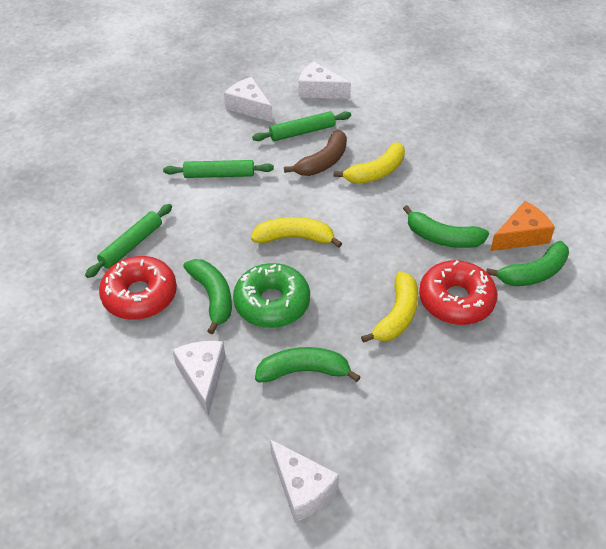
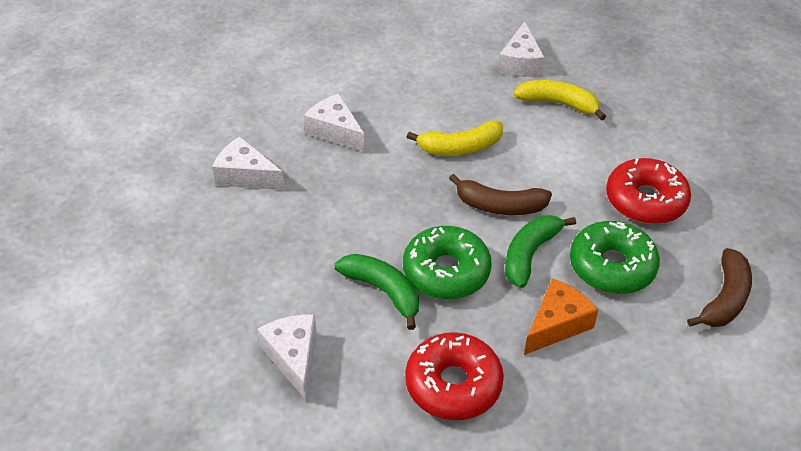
brown banana: 1 -> 2
green banana: 4 -> 2
green donut: 1 -> 2
green rolling pin: 3 -> 0
yellow banana: 3 -> 2

